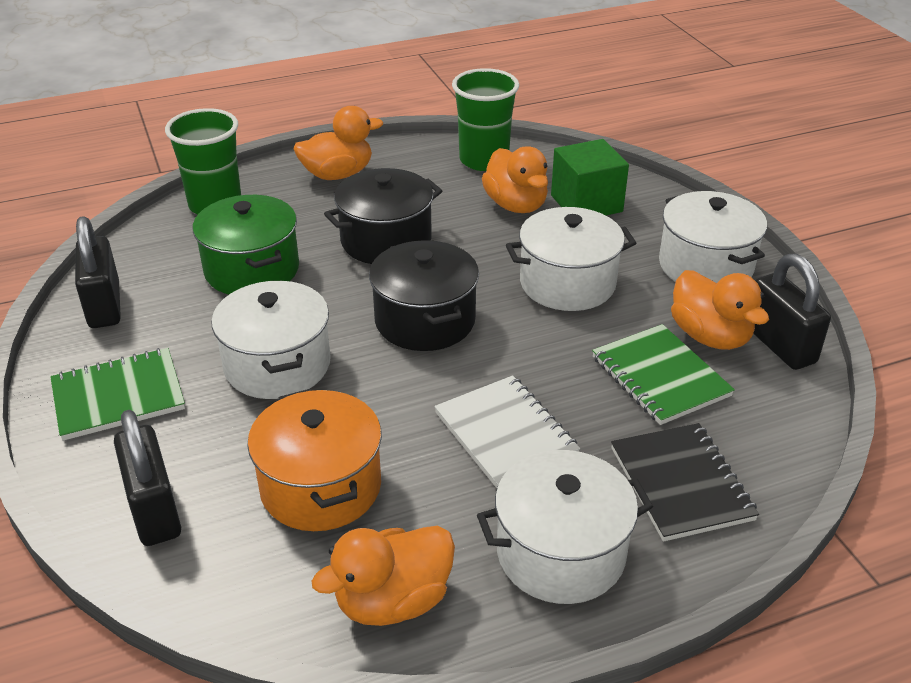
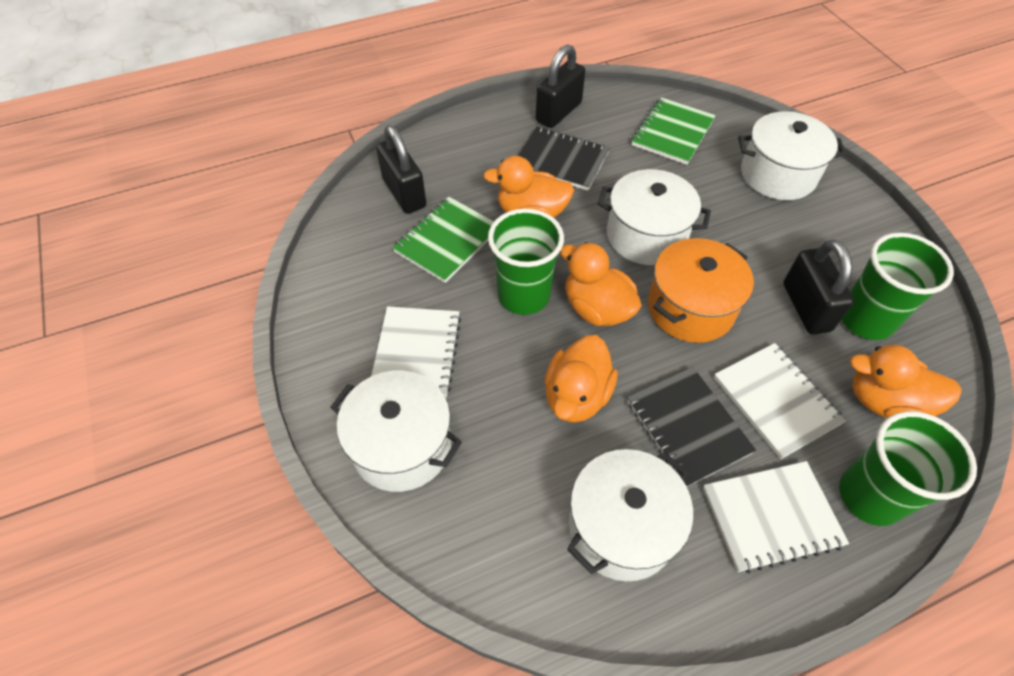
black notebook: 1 -> 2
black pot: 2 -> 0
green cube: 1 -> 0
green cup: 2 -> 3
green pot: 1 -> 0
white notebook: 1 -> 3

